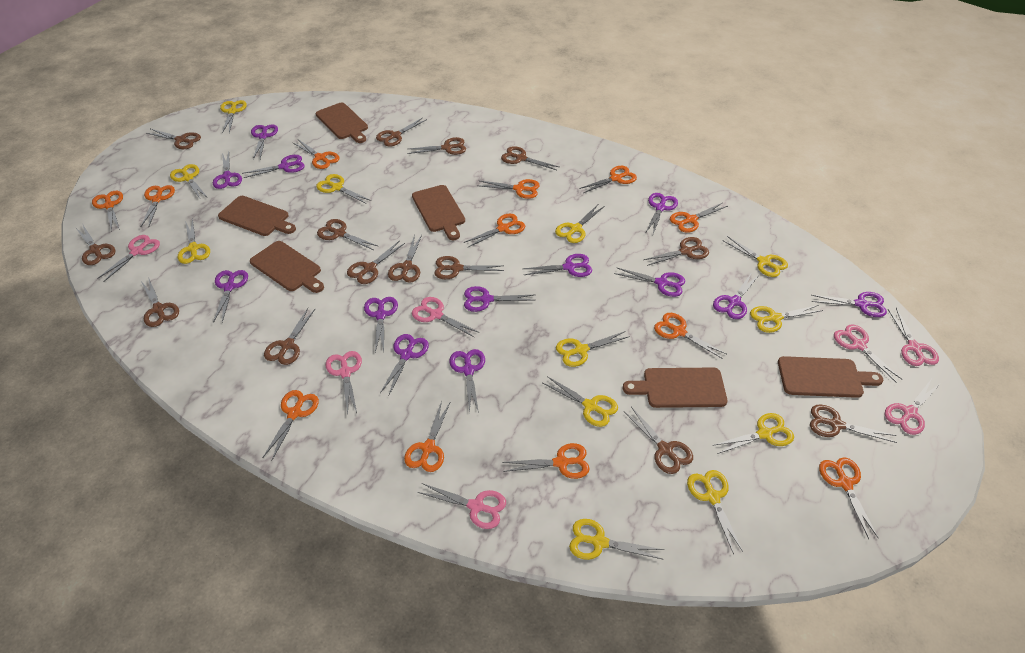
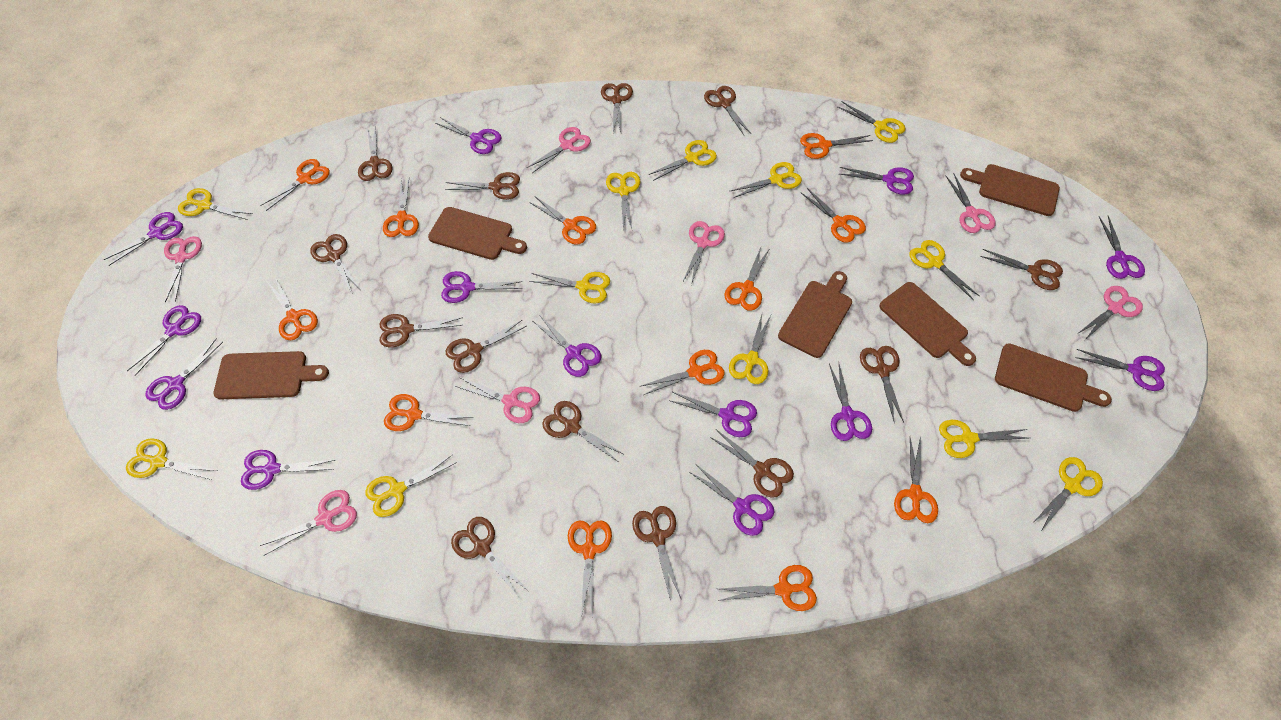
brown scissors: 14 -> 13

